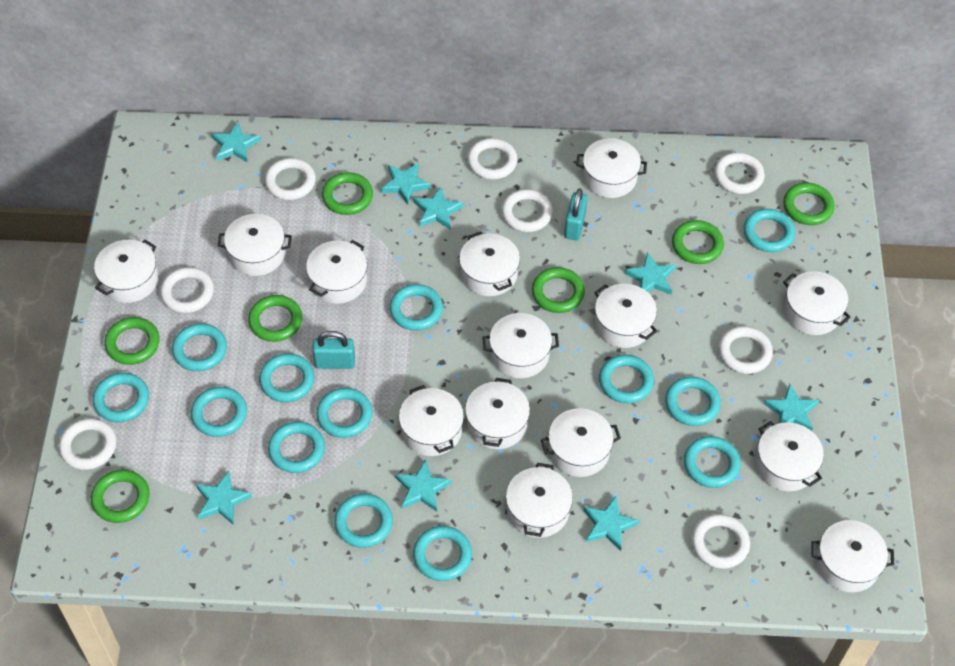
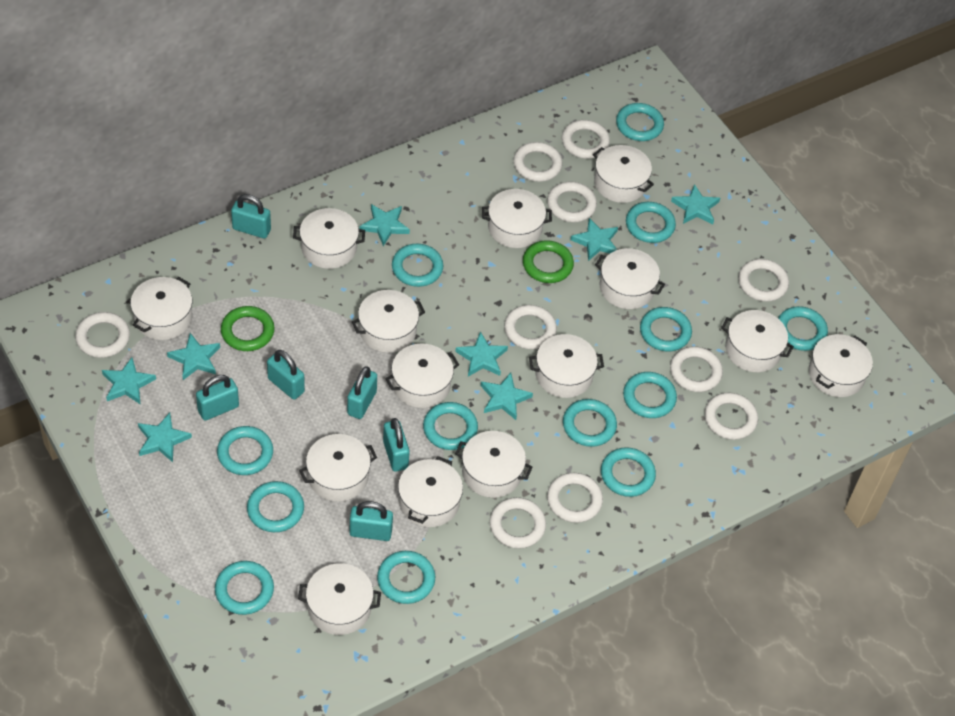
green ring: 7 -> 2
turquoise padlock: 2 -> 6
white ring: 8 -> 10

